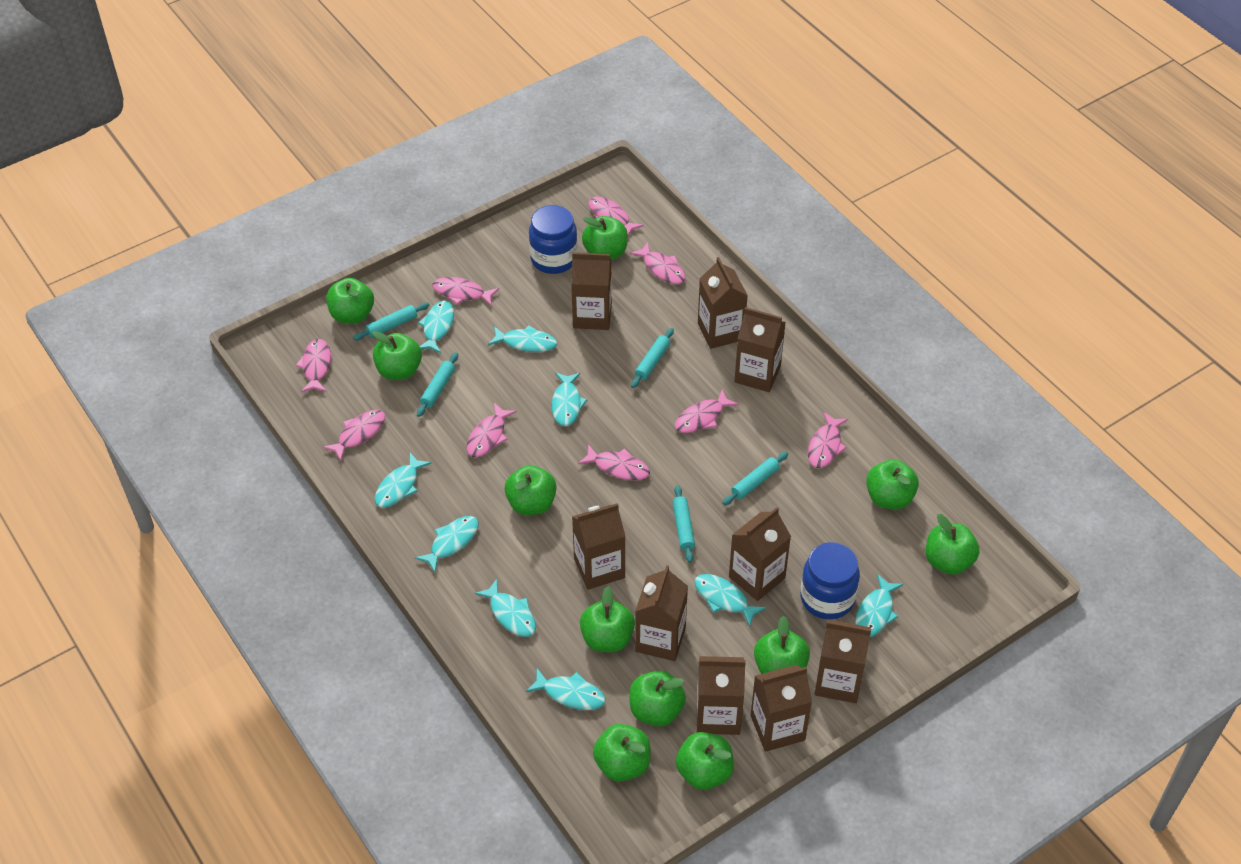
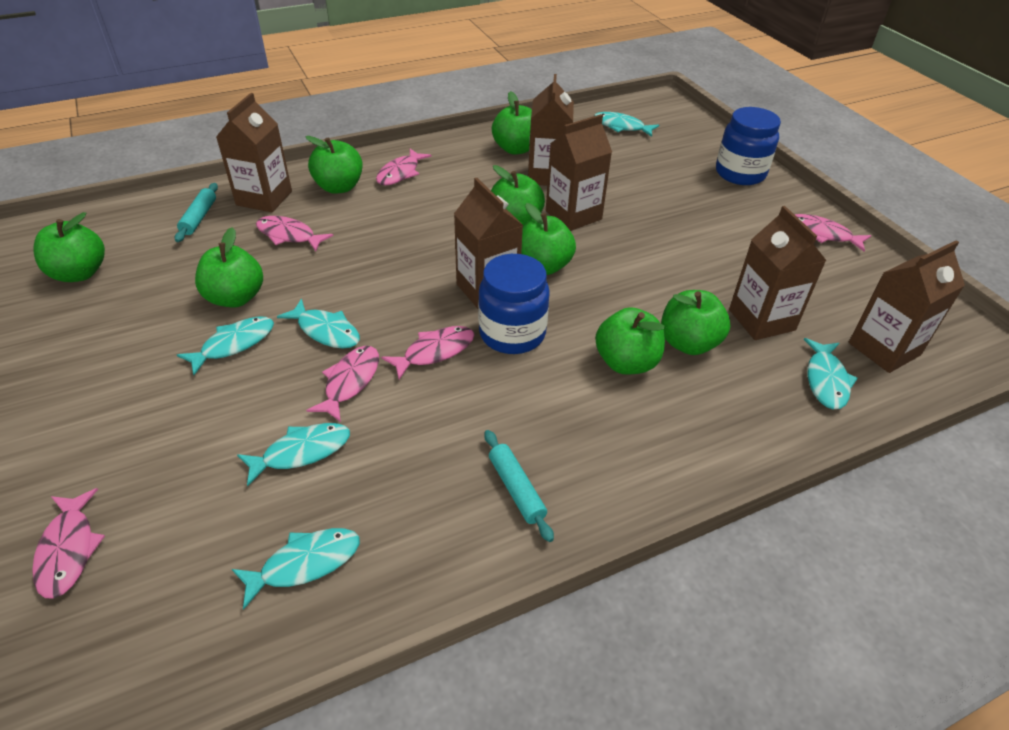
brown carton: 9 -> 6
green apple: 11 -> 8
pink fish: 9 -> 6
turquoise fish: 9 -> 6
turquoise rolling pin: 5 -> 2

